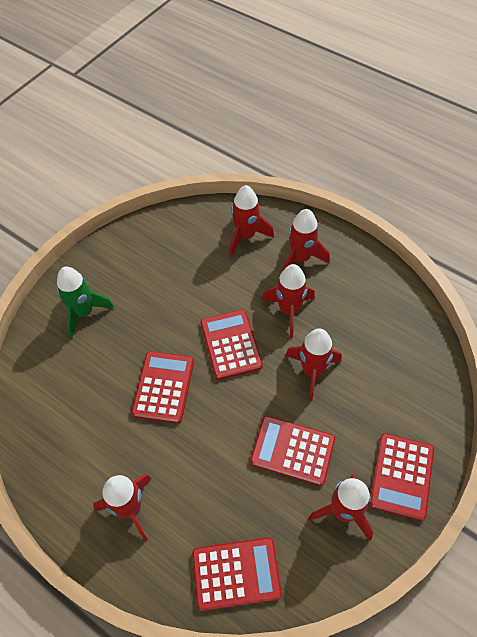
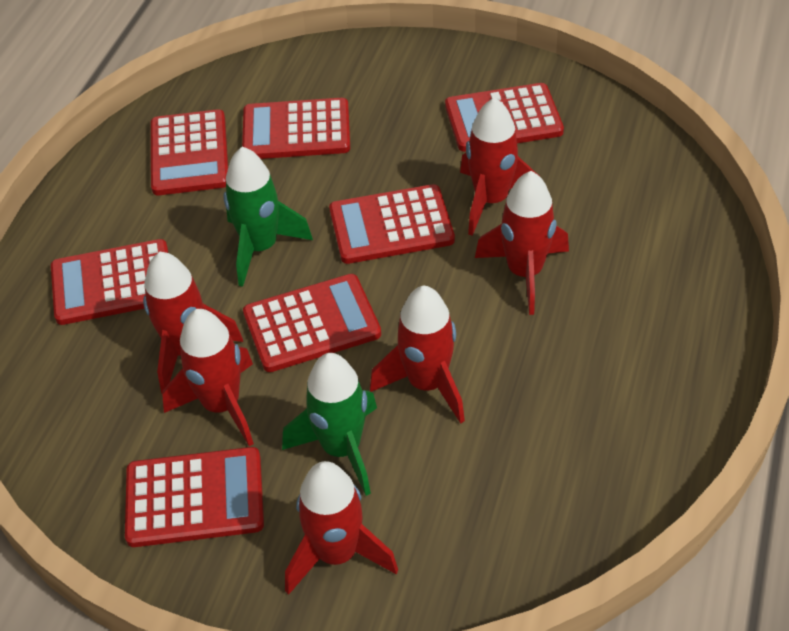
green rocket: 1 -> 2
red calculator: 5 -> 7

